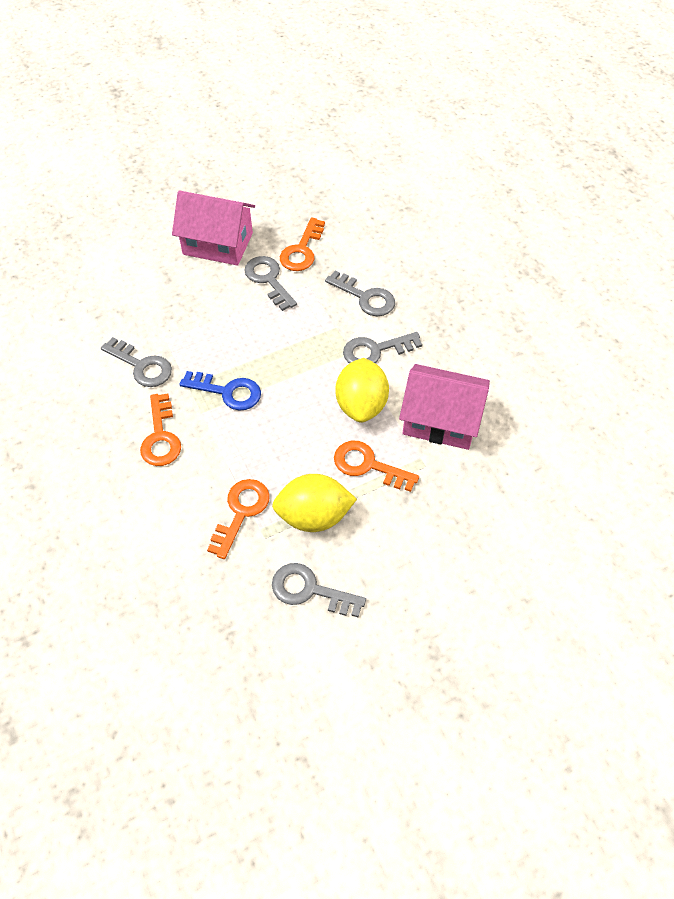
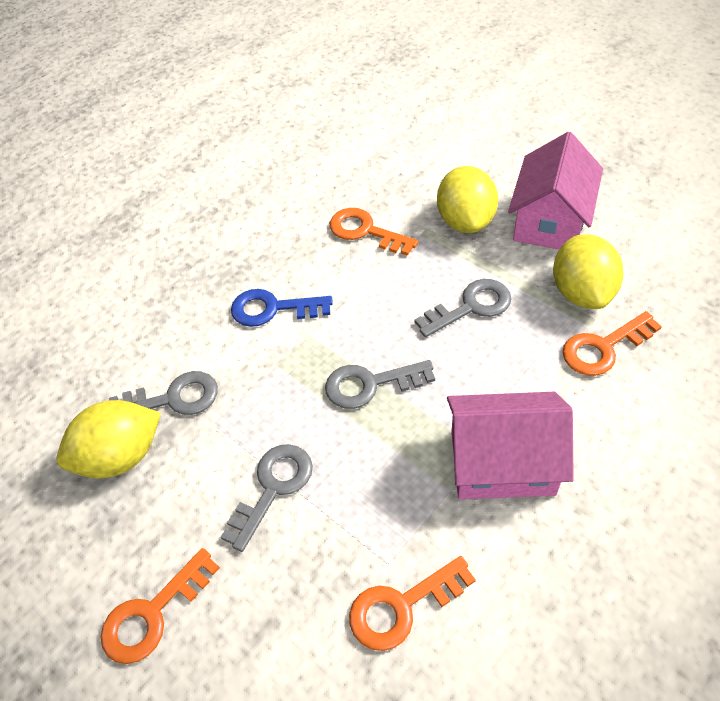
grey key: 5 -> 4
yellow lemon: 2 -> 3

